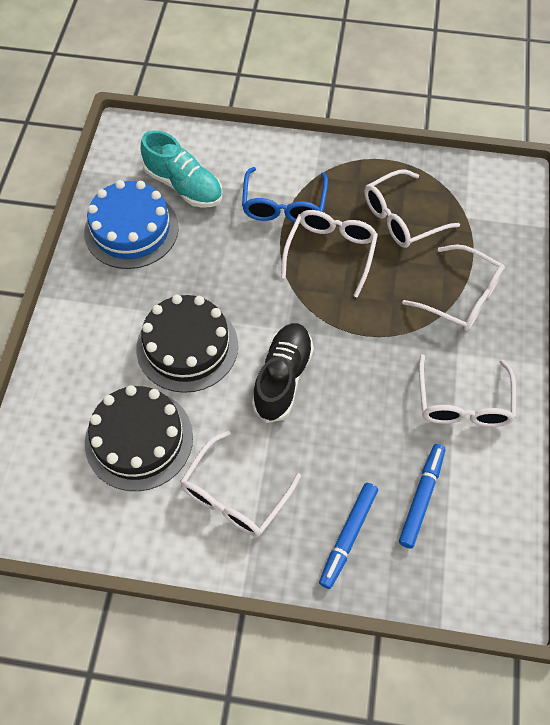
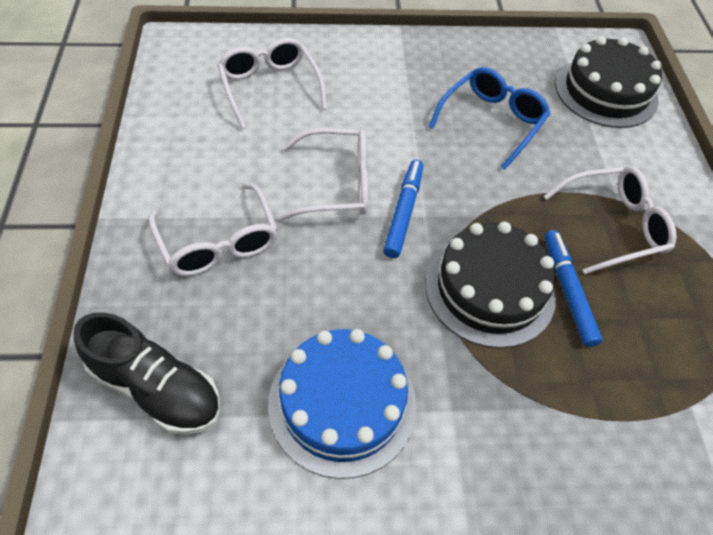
turquoise shoe: 1 -> 0
white glasses: 5 -> 4

